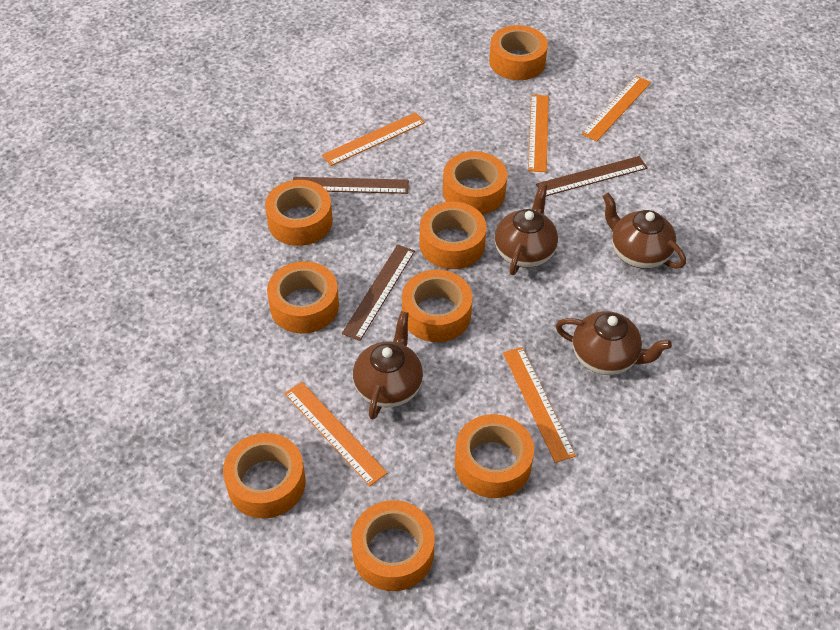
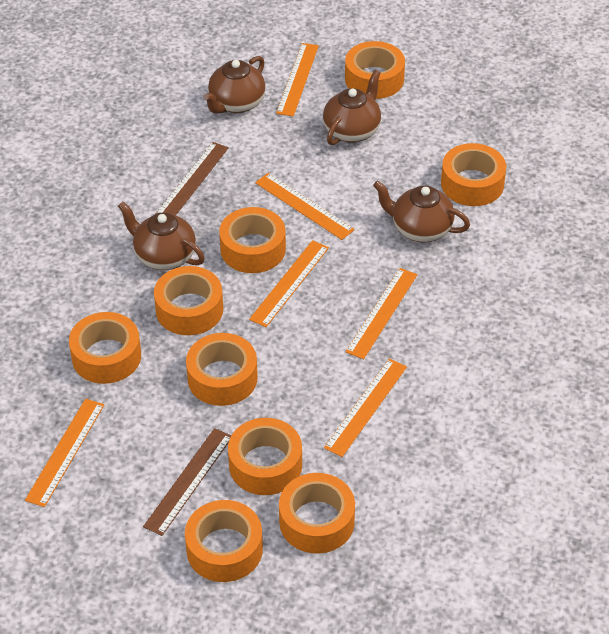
brown ruler: 3 -> 2
orange ruler: 5 -> 6

